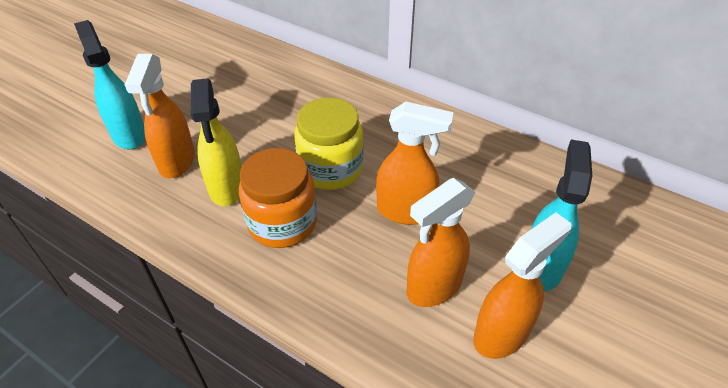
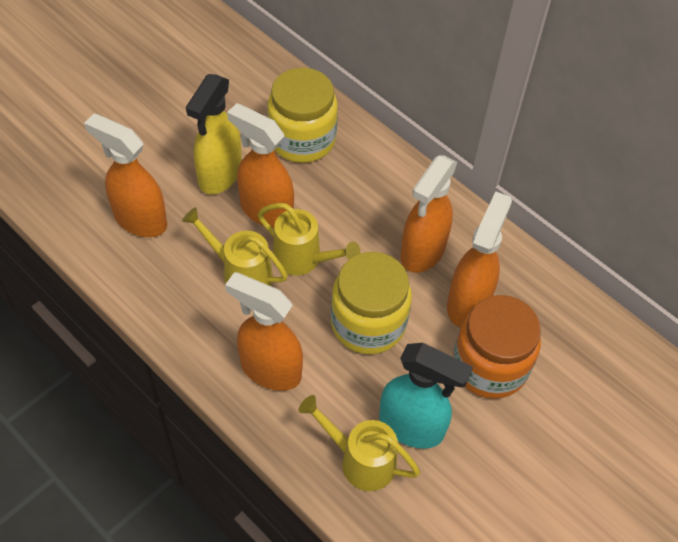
orange spray bottle: 4 -> 5
turquoise spray bottle: 2 -> 1
yellow jar: 1 -> 2
yellow watering can: 0 -> 3

